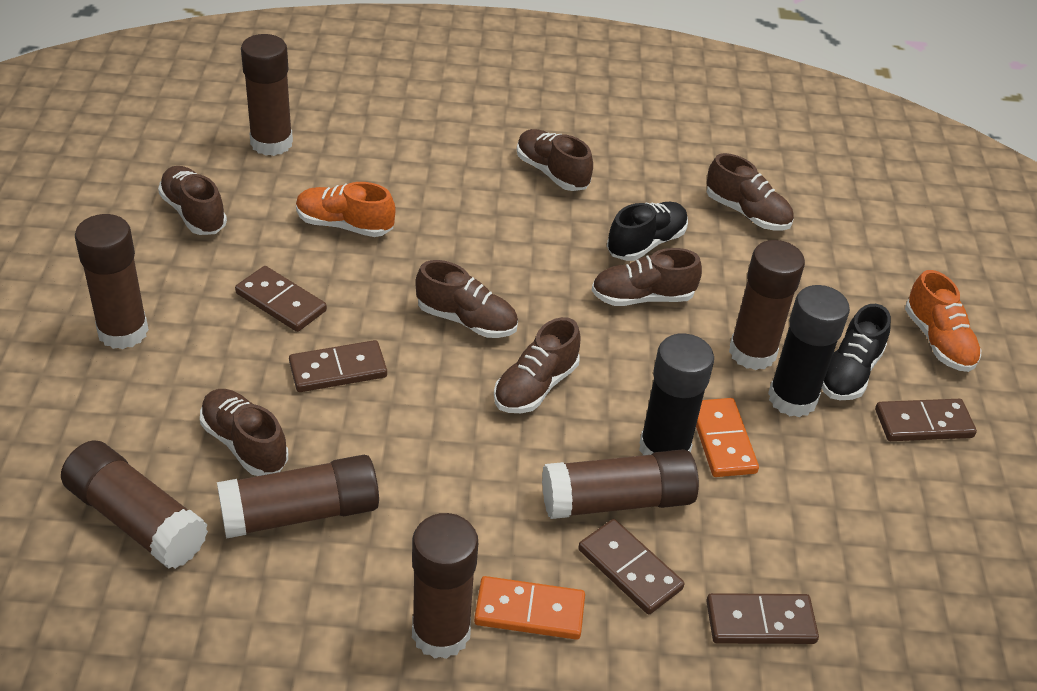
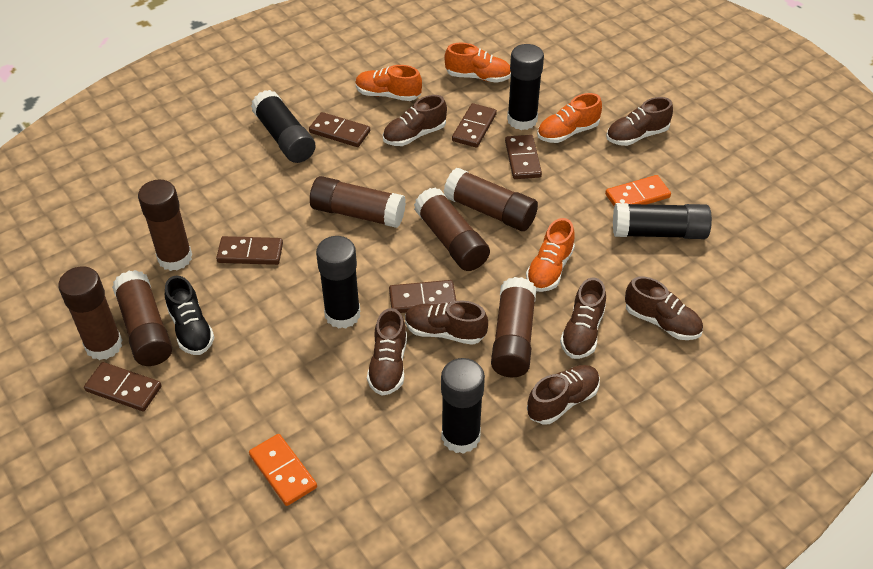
black glue stick: 2 -> 5
black shoe: 2 -> 1
brown domino: 5 -> 6
orange shoe: 2 -> 4

